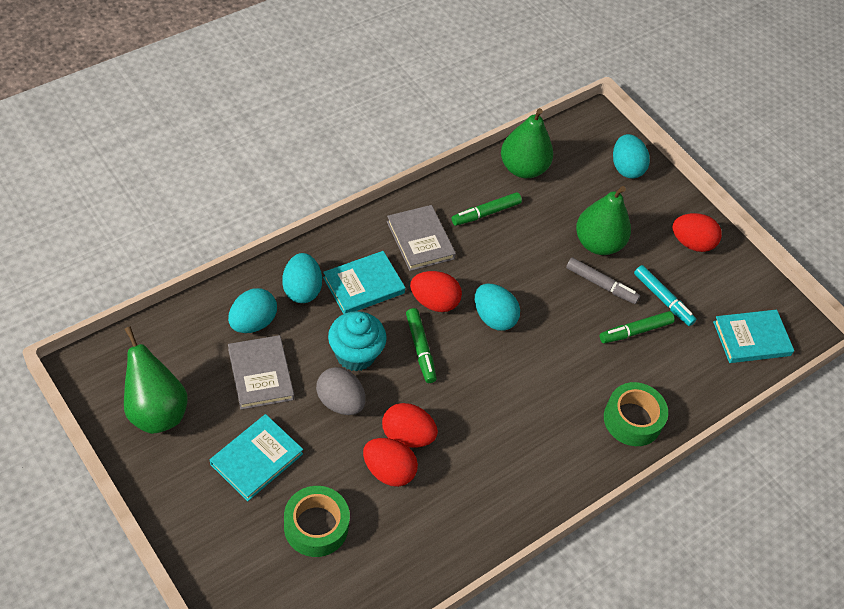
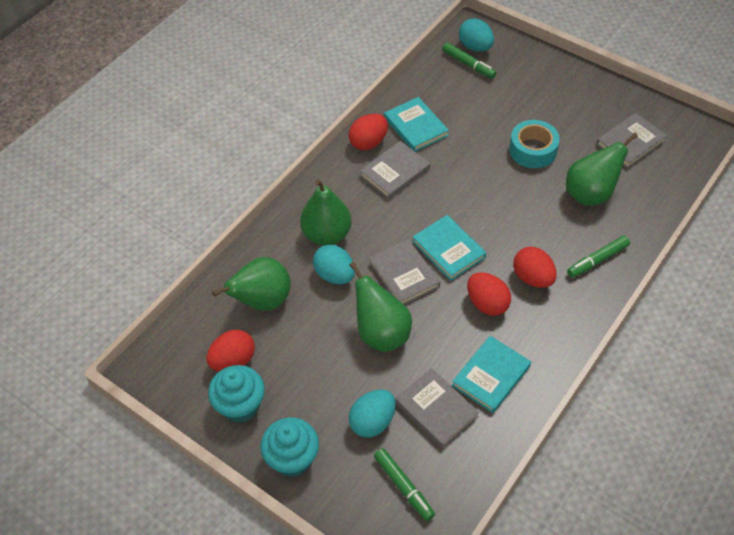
green pear: 3 -> 4
green tape: 2 -> 0
grey book: 2 -> 4
grey egg: 1 -> 0
grey marker: 1 -> 0
turquoise cupcake: 1 -> 2
turquoise egg: 4 -> 3
turquoise marker: 1 -> 0
turquoise tape: 0 -> 1

